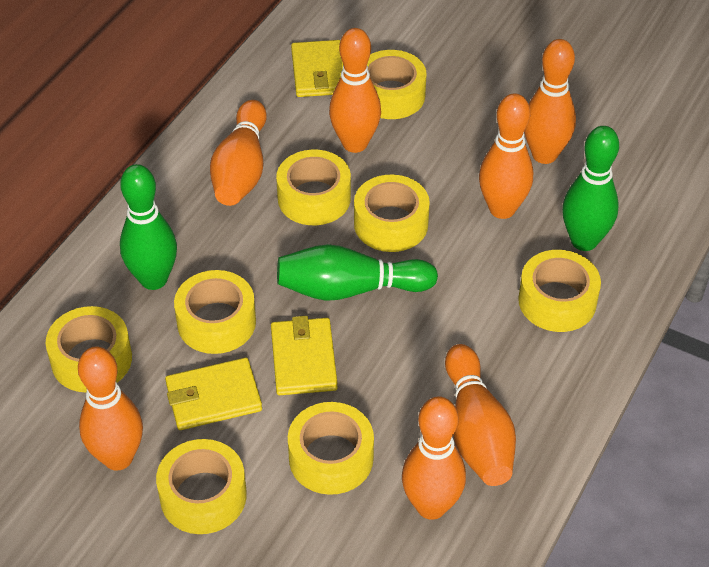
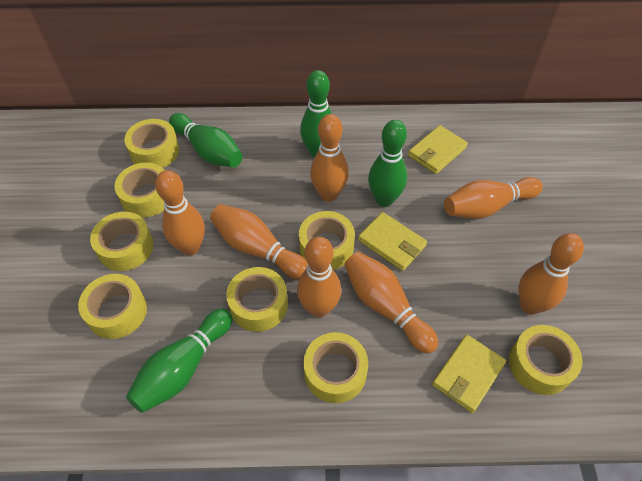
green bowling pin: 3 -> 4

